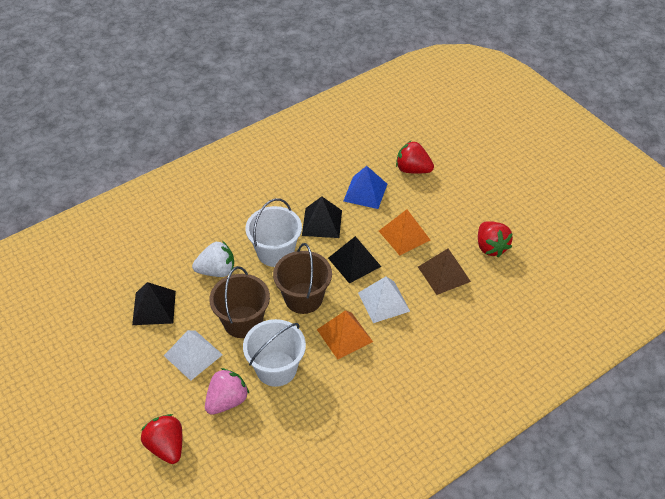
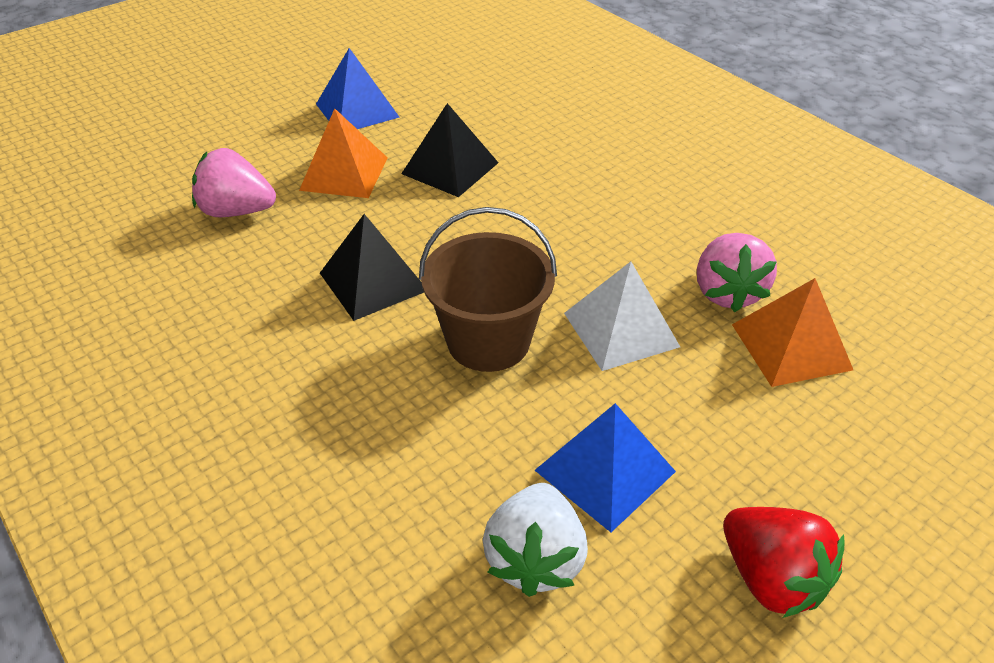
black pyramid: 3 -> 2
blue pyramid: 1 -> 2
brown bucket: 2 -> 1
brown pyramid: 1 -> 0
pink strawberry: 1 -> 2
red strawberry: 3 -> 1
white bucket: 2 -> 0
white pyramid: 2 -> 1

